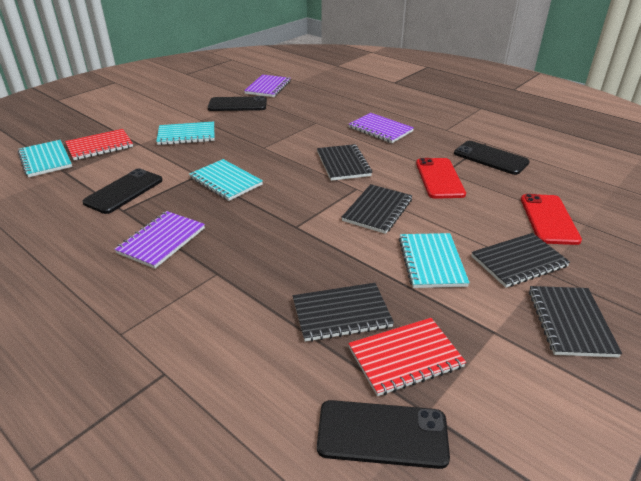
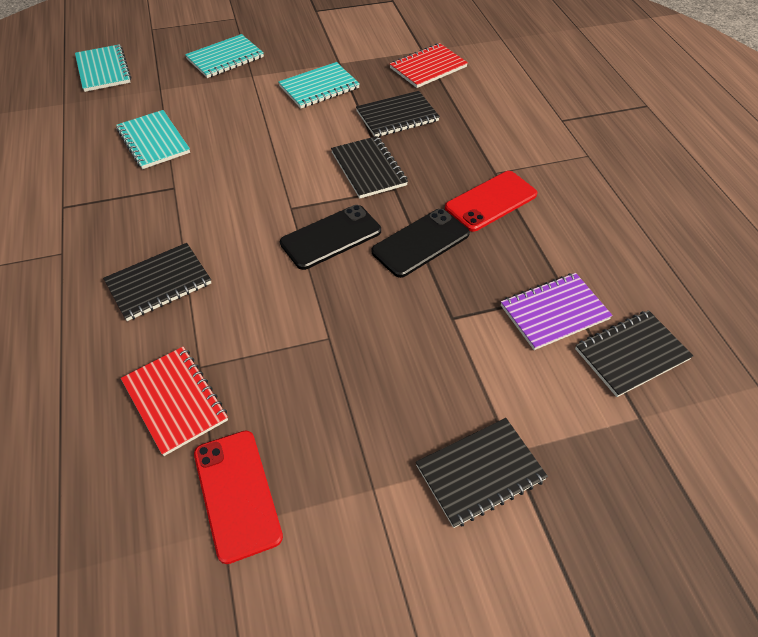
black phone: 4 -> 2
purple notebook: 3 -> 1

